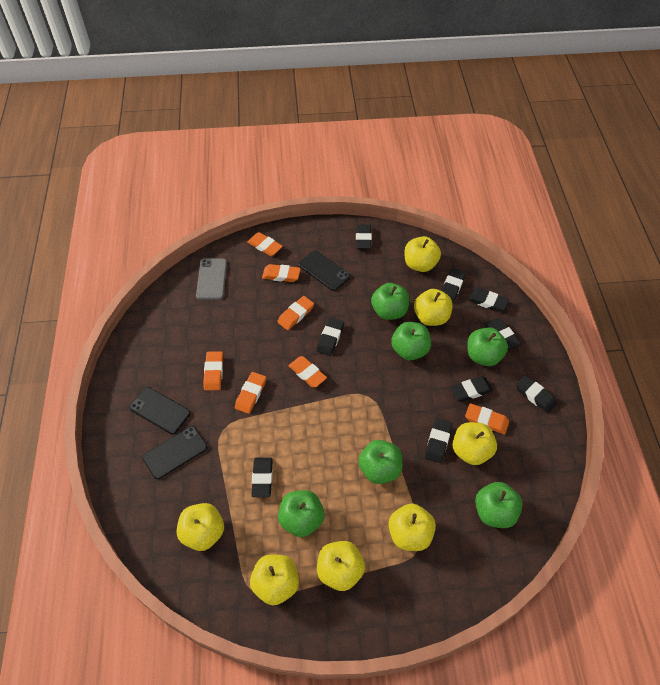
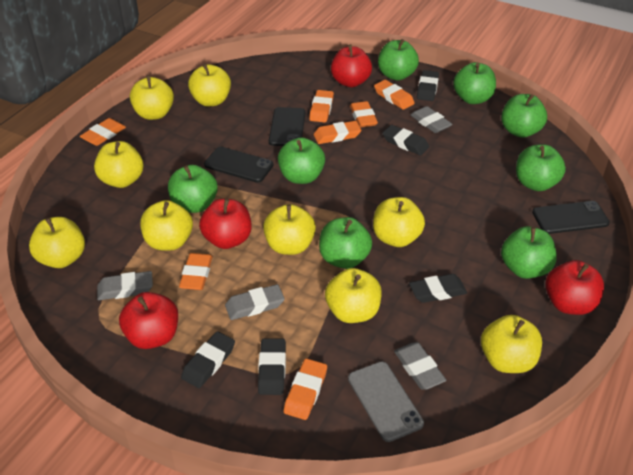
black eraser: 9 -> 5
green apple: 6 -> 8
grey eraser: 0 -> 4
red apple: 0 -> 4
yellow apple: 7 -> 9

